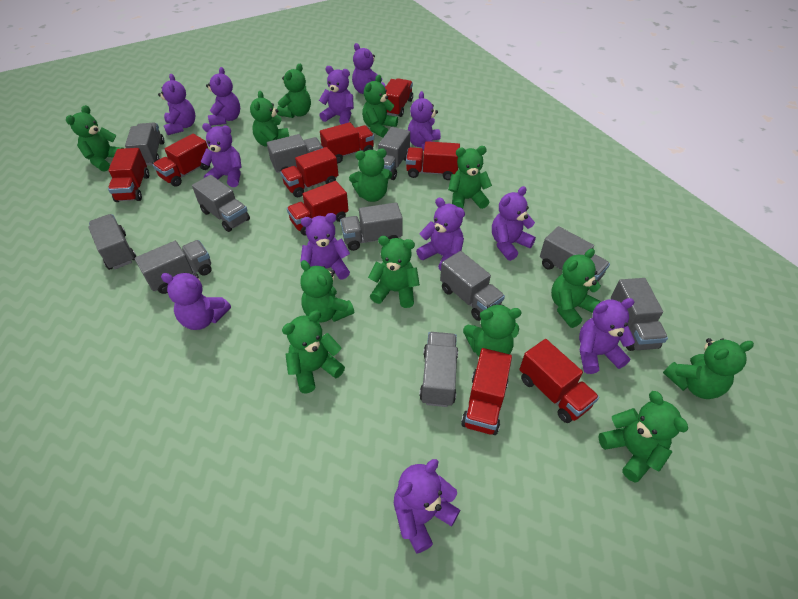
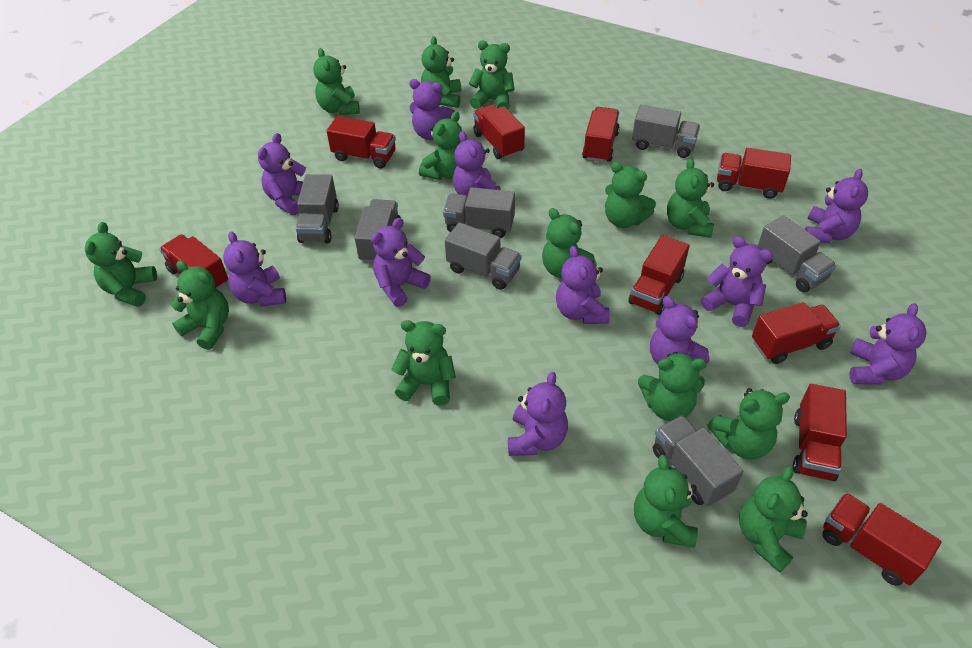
green teddy bear: 13 -> 14
grey truck: 11 -> 7
purple teddy bear: 12 -> 11

